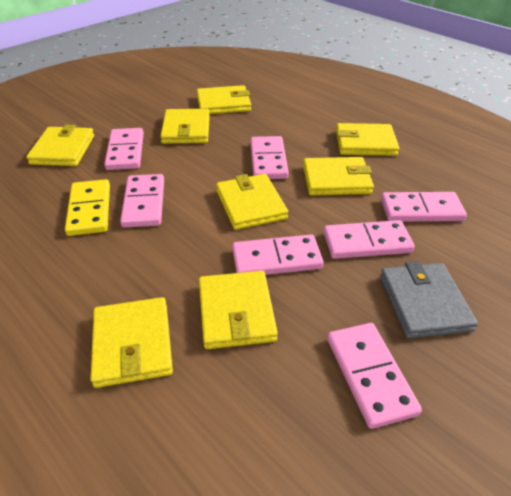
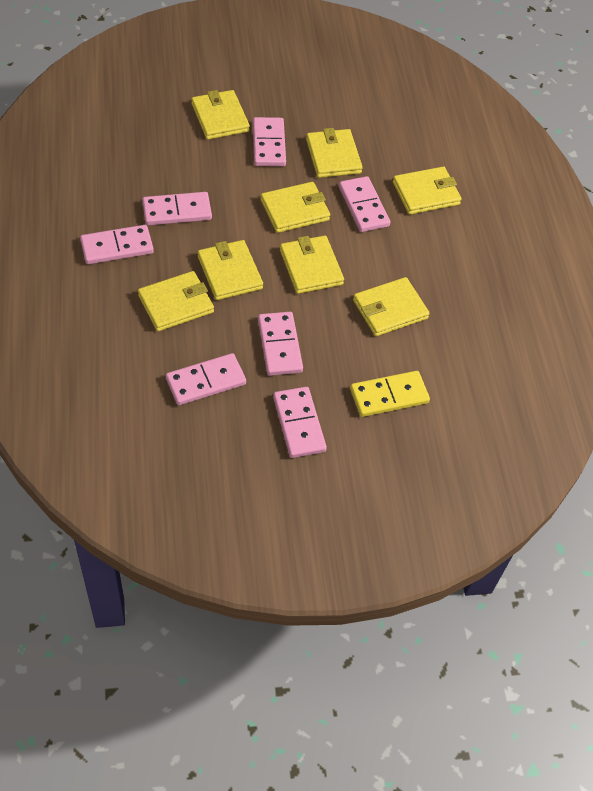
grey wallet: 1 -> 0

